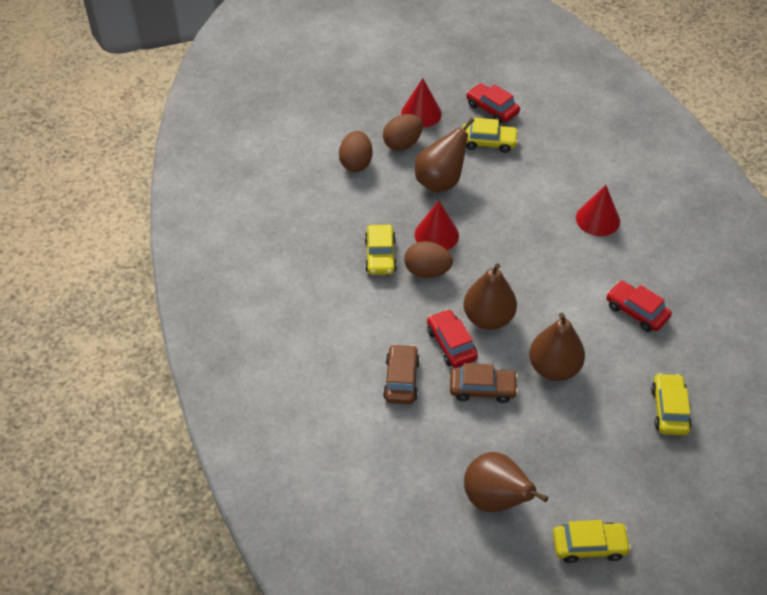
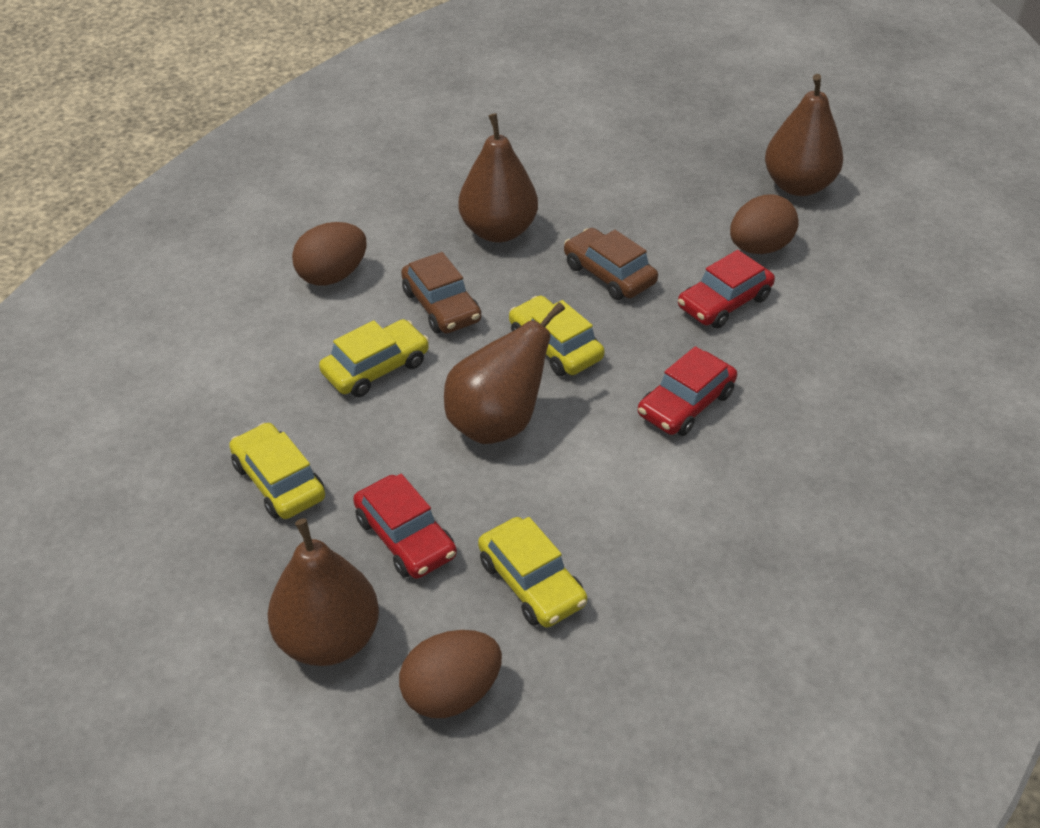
red cone: 3 -> 0

